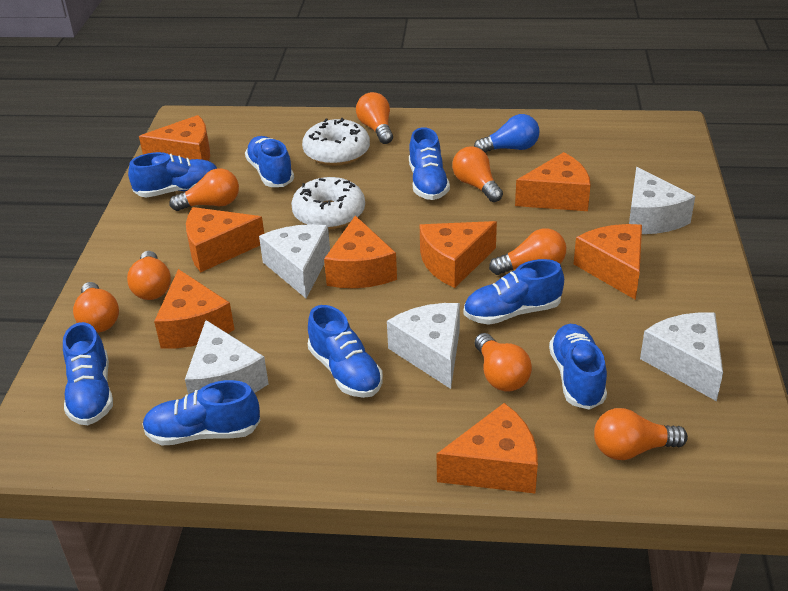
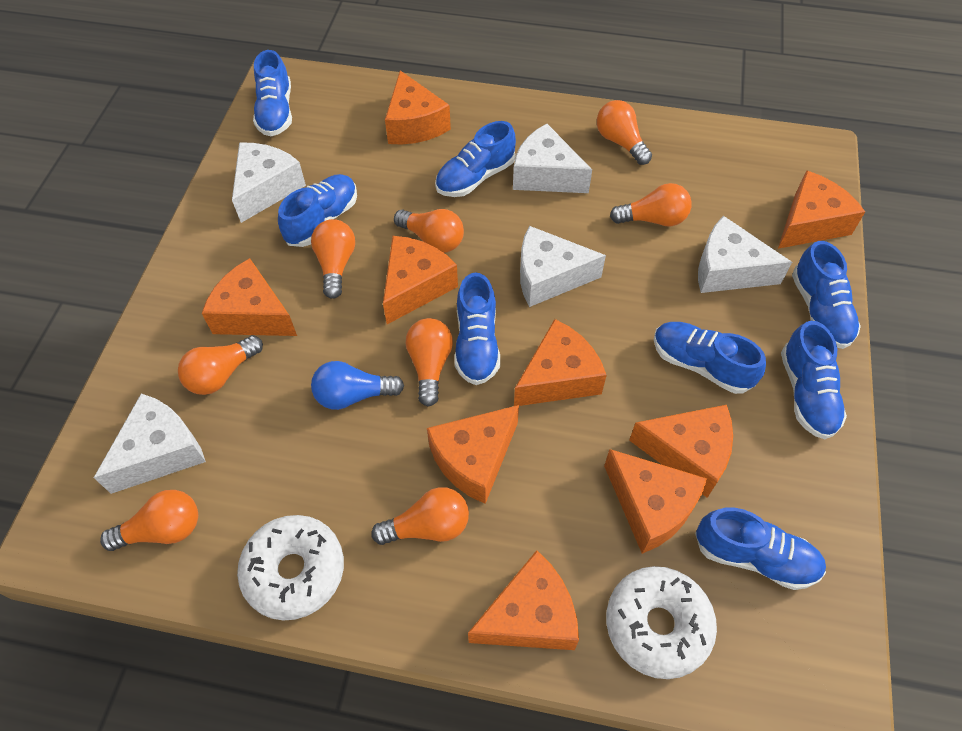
orange cheese: 8 -> 9

